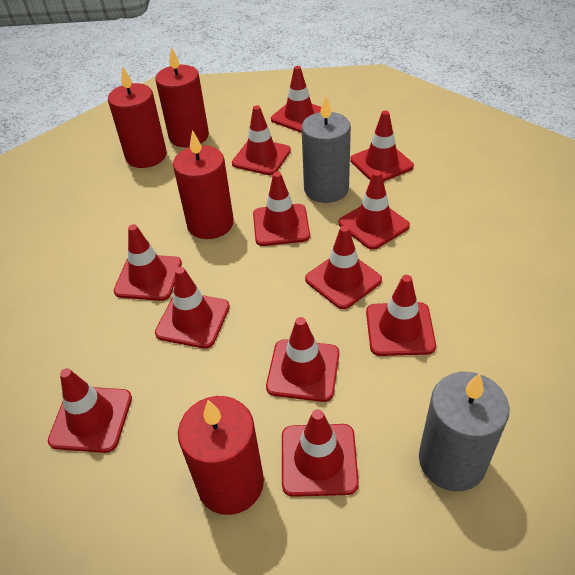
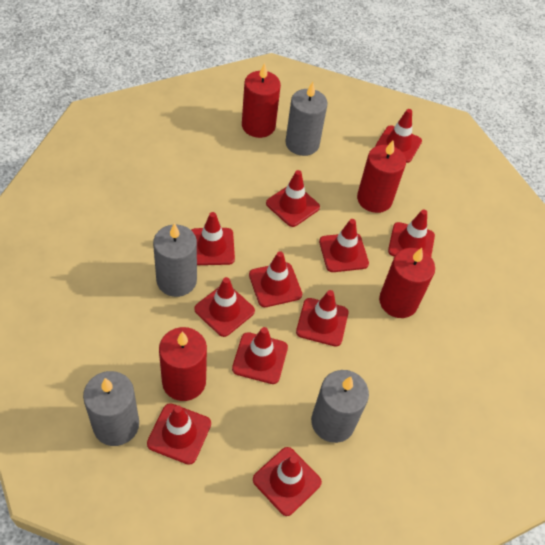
grey candle: 2 -> 4
red traffic cone: 12 -> 11

